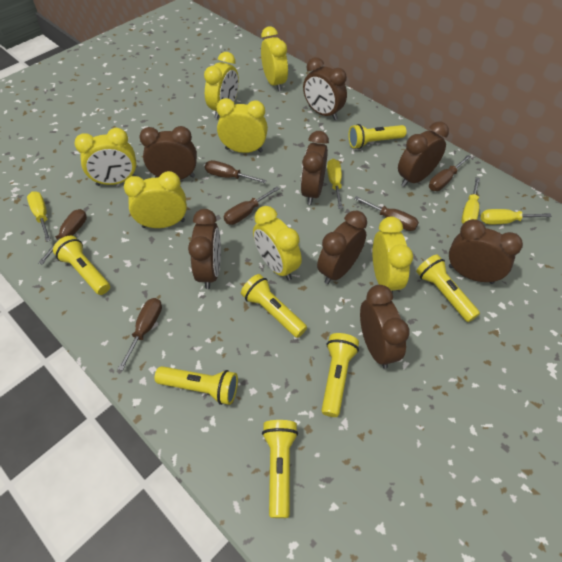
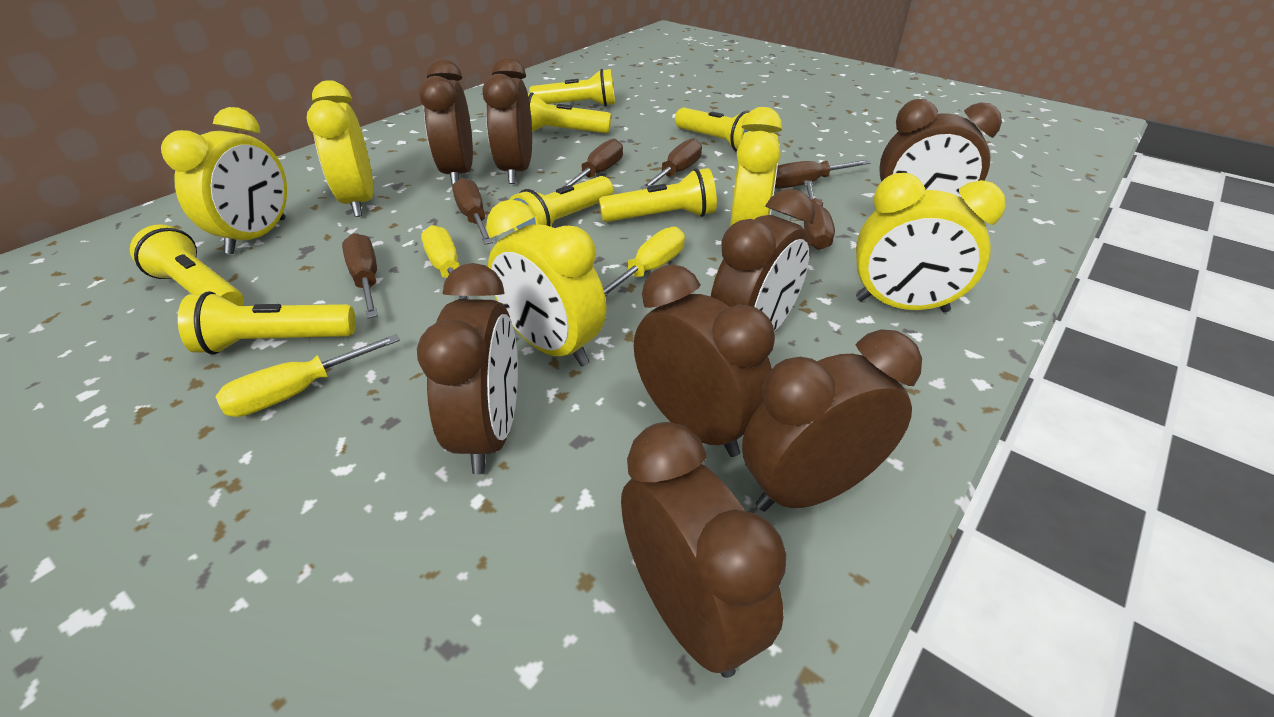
yellow clock: 7 -> 5
yellow screwdriver: 4 -> 3

